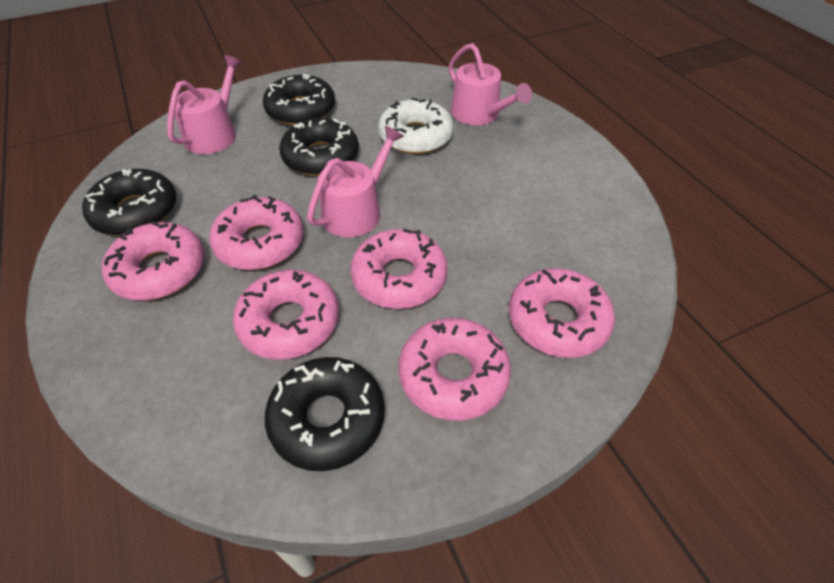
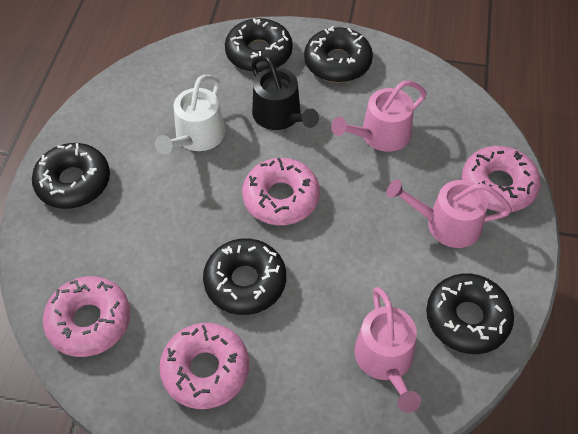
black donut: 4 -> 5
black watering can: 0 -> 1
pink donut: 6 -> 4
white donut: 1 -> 0
white watering can: 0 -> 1

